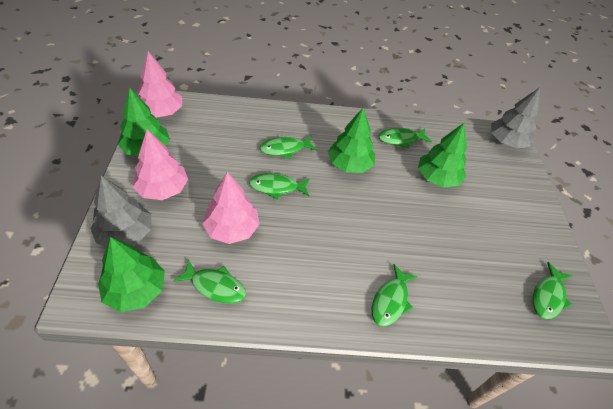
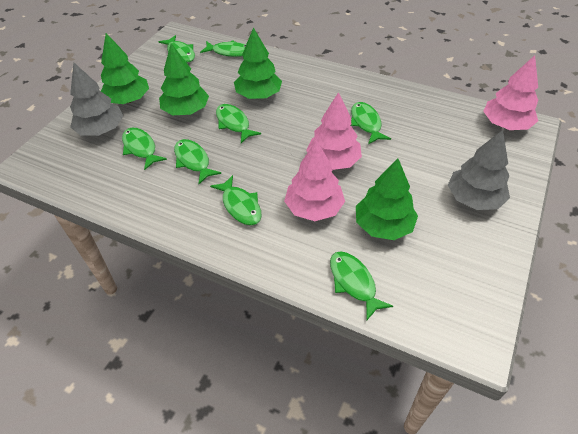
green fish: 6 -> 8

